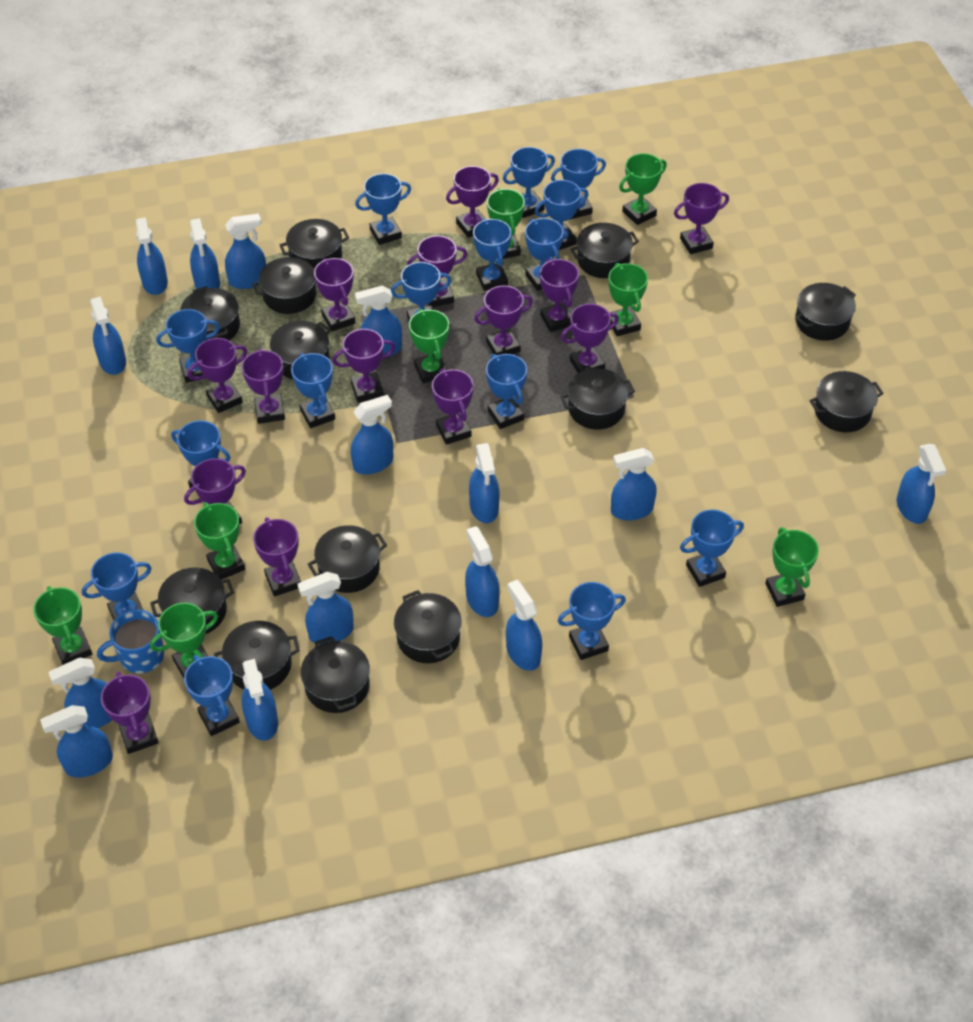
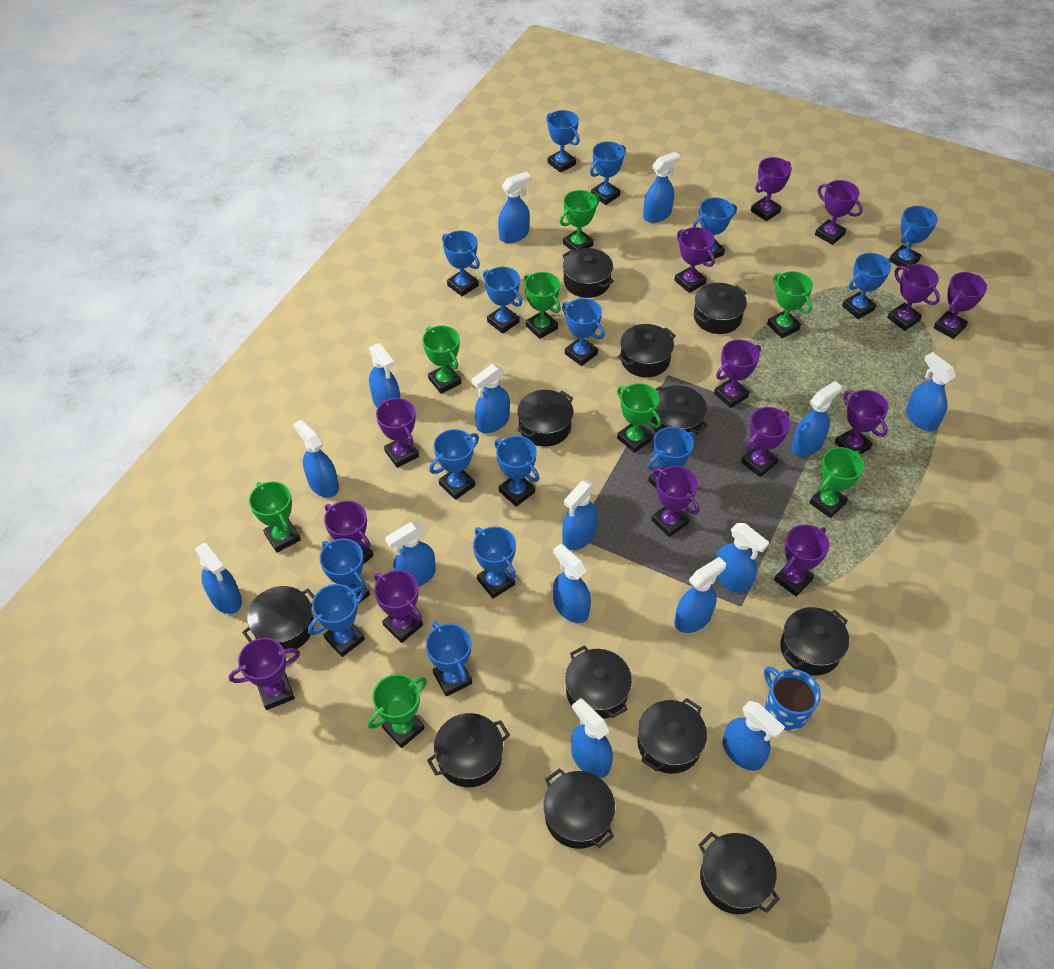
black pot: 13 -> 12

